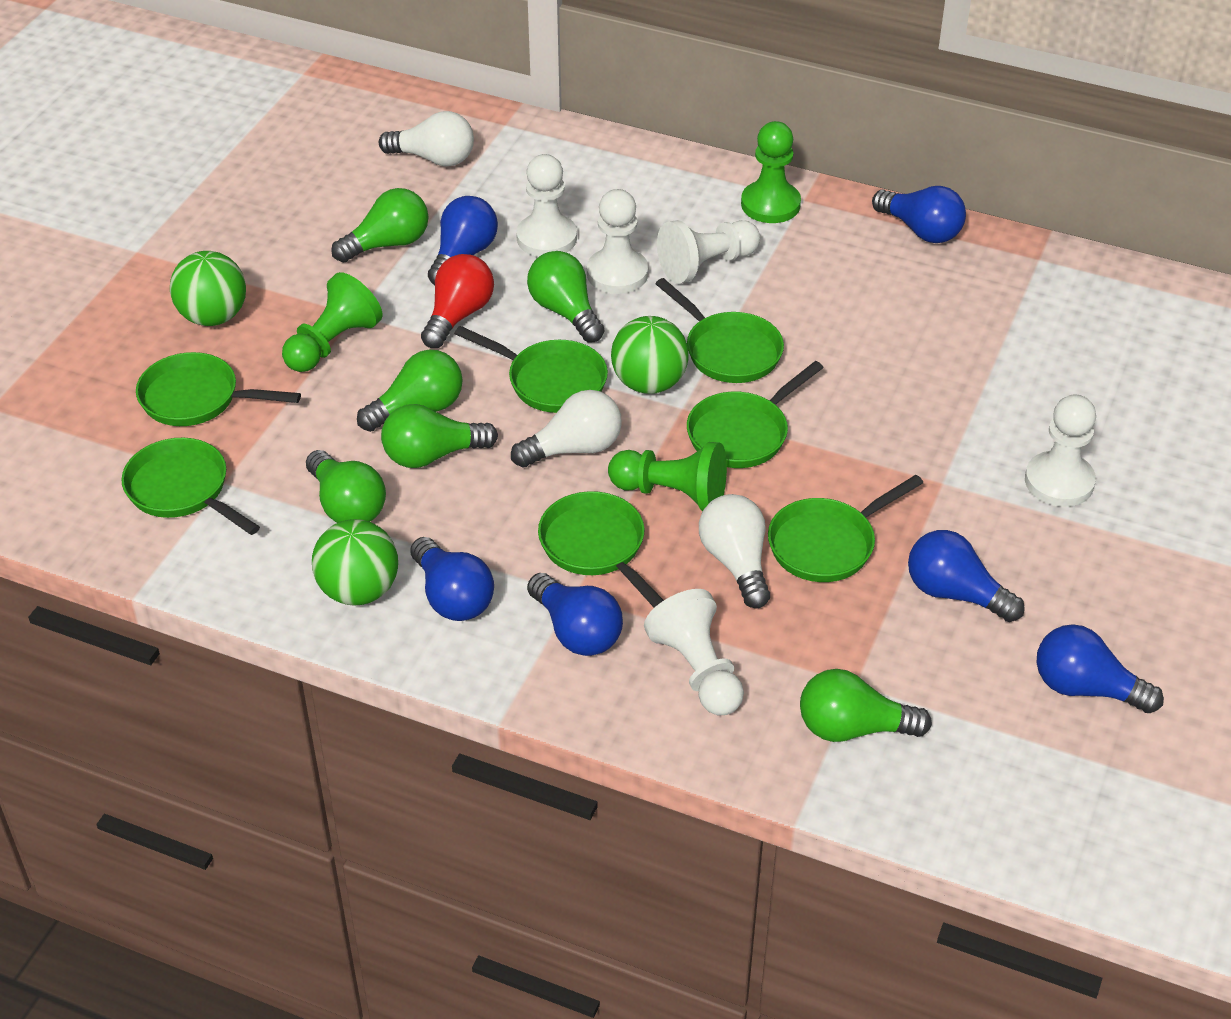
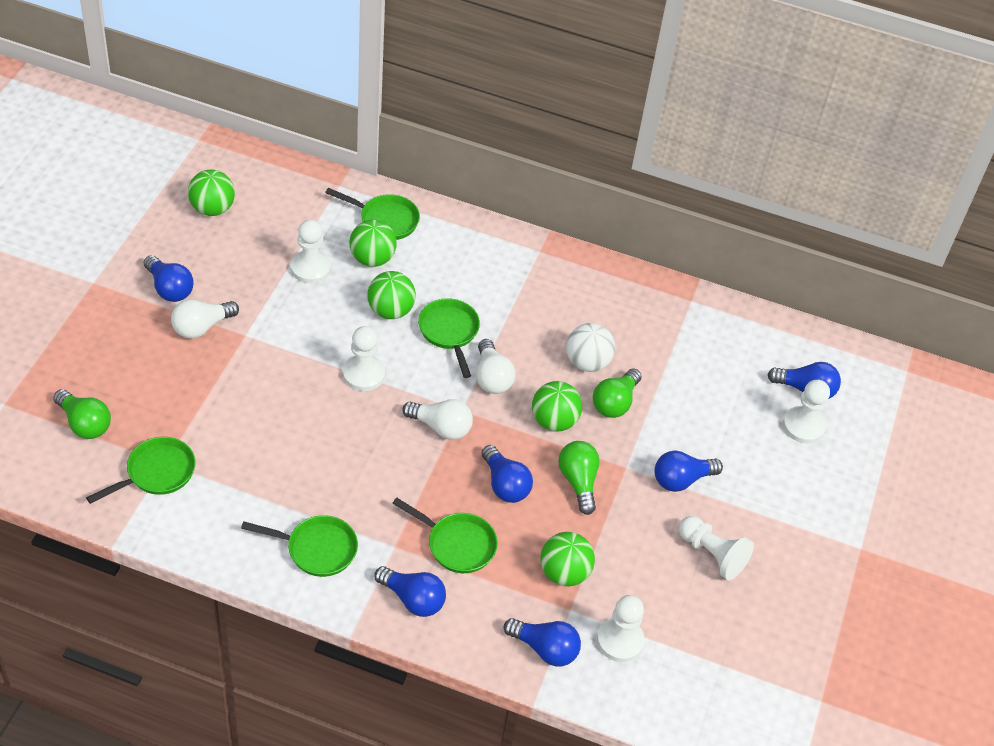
green ball: 3 -> 5
green light bulb: 6 -> 3
green pan: 7 -> 5
green pawn: 3 -> 0
red light bulb: 1 -> 0
white ball: 0 -> 1

